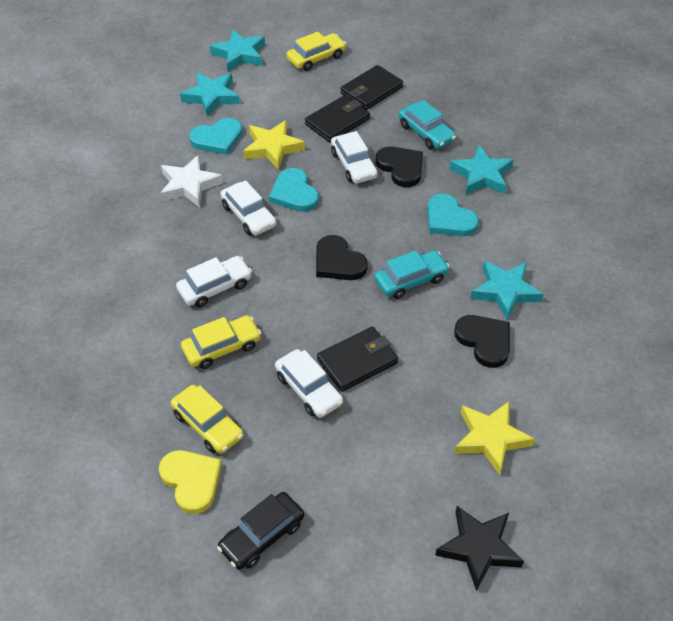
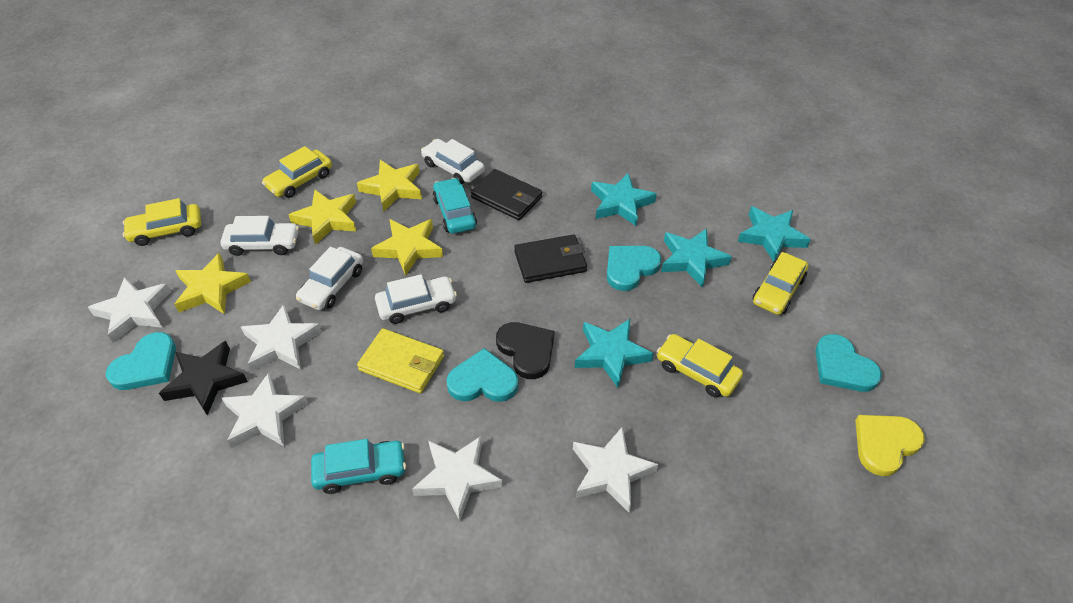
black car: 1 -> 0
black heart: 3 -> 1
black wallet: 3 -> 2
turquoise heart: 3 -> 4
white star: 1 -> 5
yellow car: 3 -> 4
yellow star: 2 -> 4
yellow wallet: 0 -> 1

